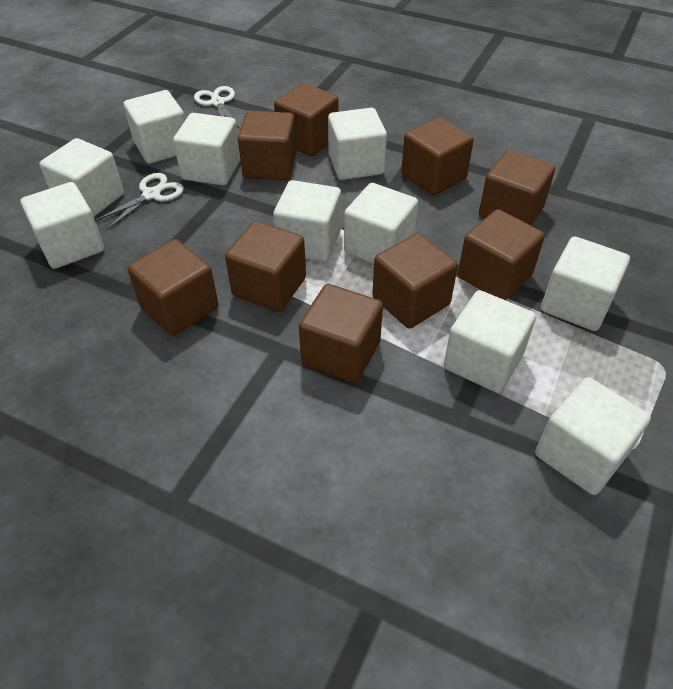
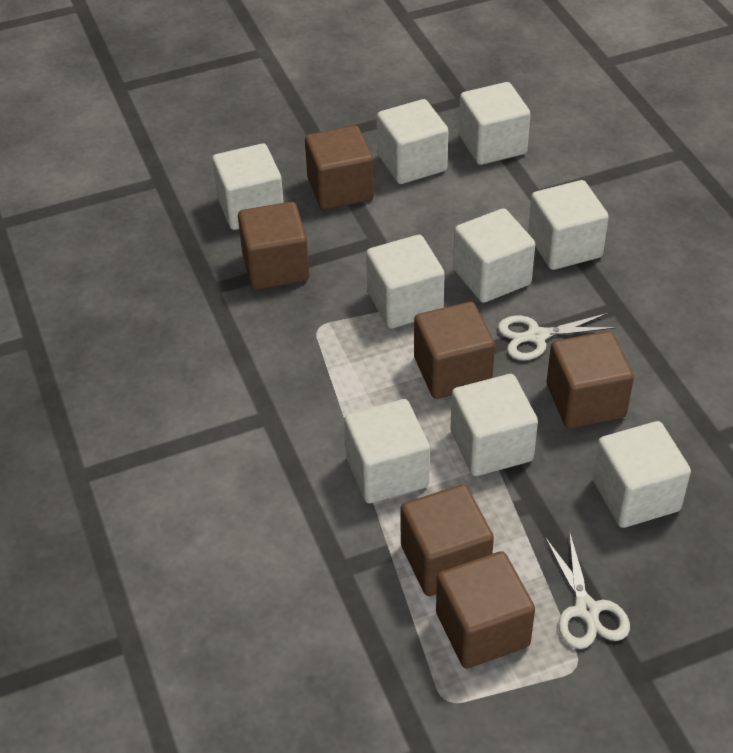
brown cube: 9 -> 6
white cube: 10 -> 9

